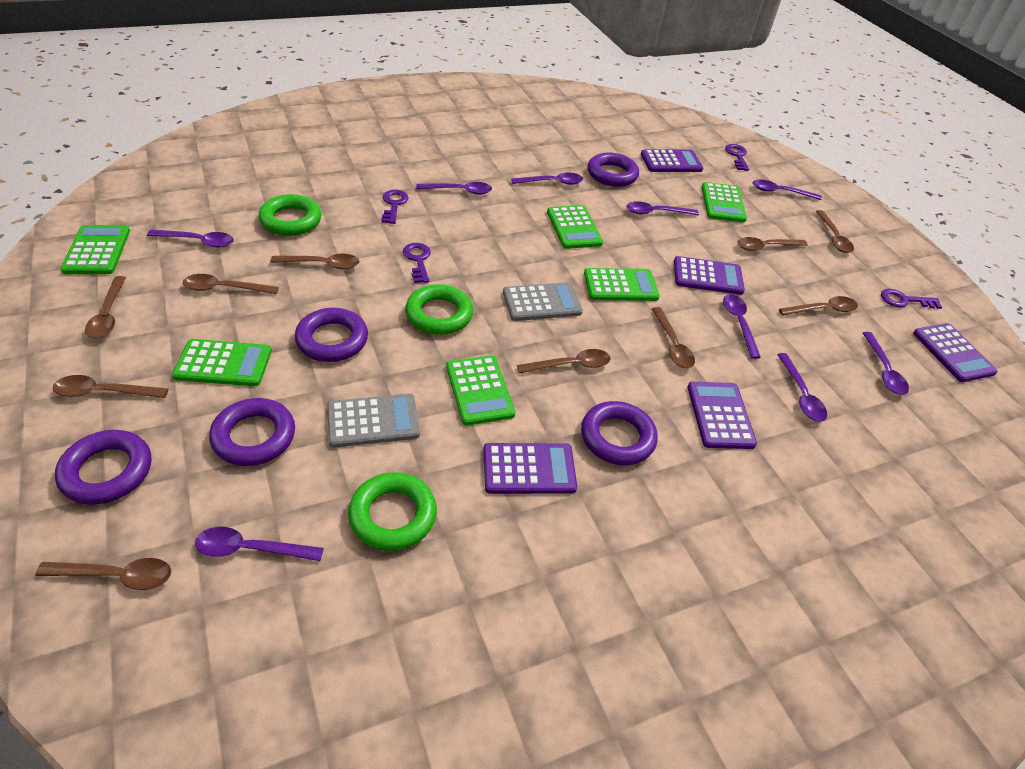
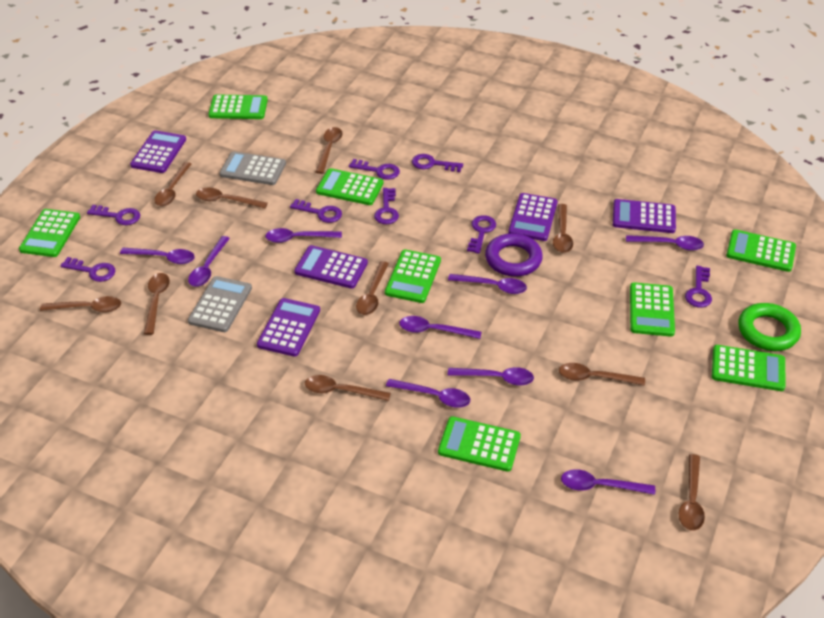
green calculator: 6 -> 8
green ring: 3 -> 1
purple key: 4 -> 8
purple ring: 5 -> 1

